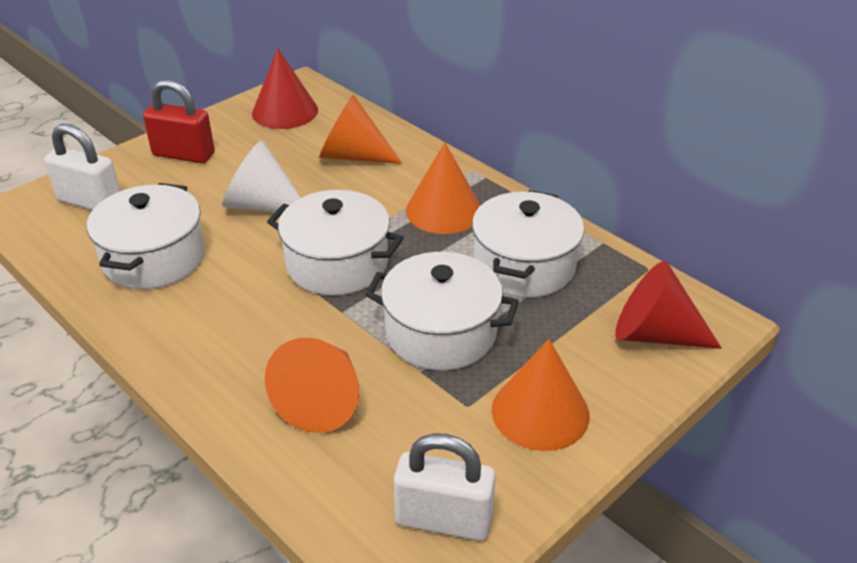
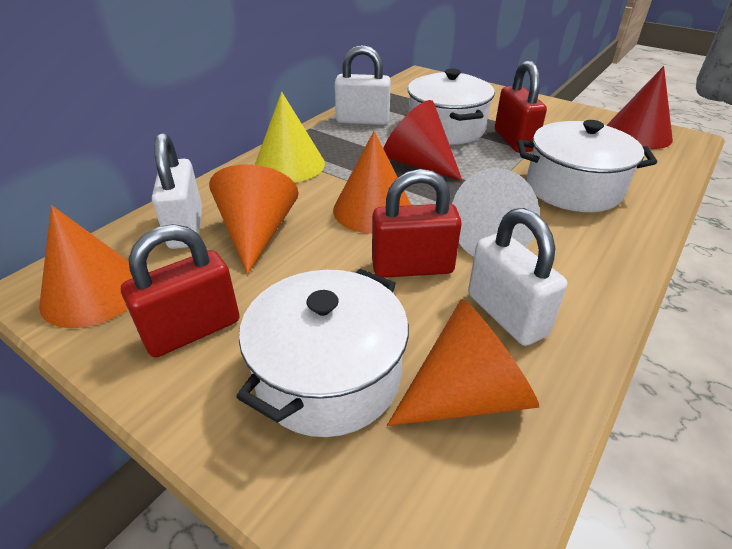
red padlock: 1 -> 3
white padlock: 2 -> 3
white pot: 4 -> 3
yellow cone: 0 -> 1

